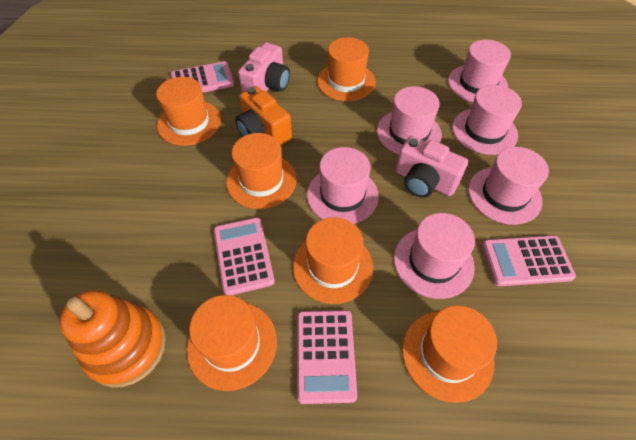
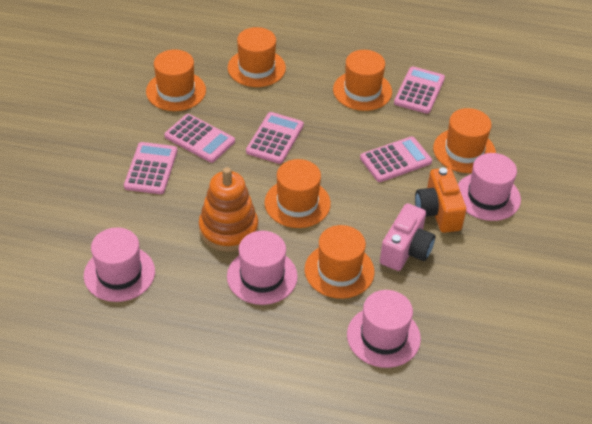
pink calculator: 4 -> 5
pink camera: 2 -> 1
pink hat: 6 -> 4

